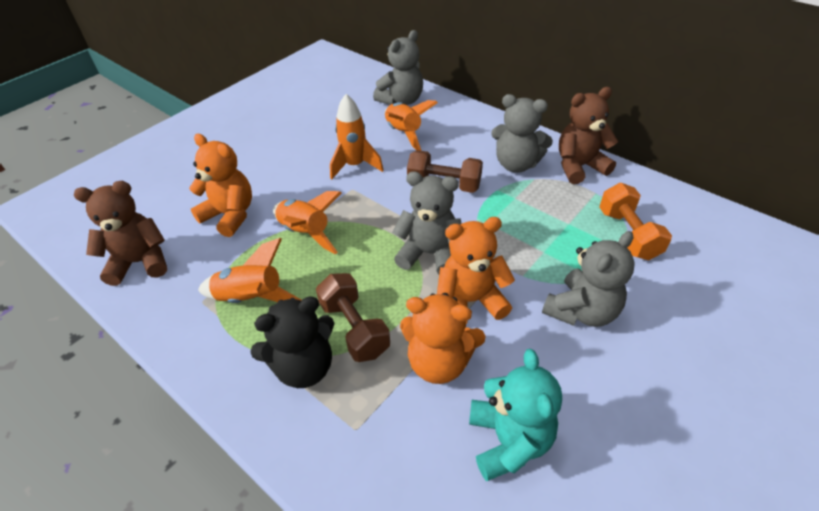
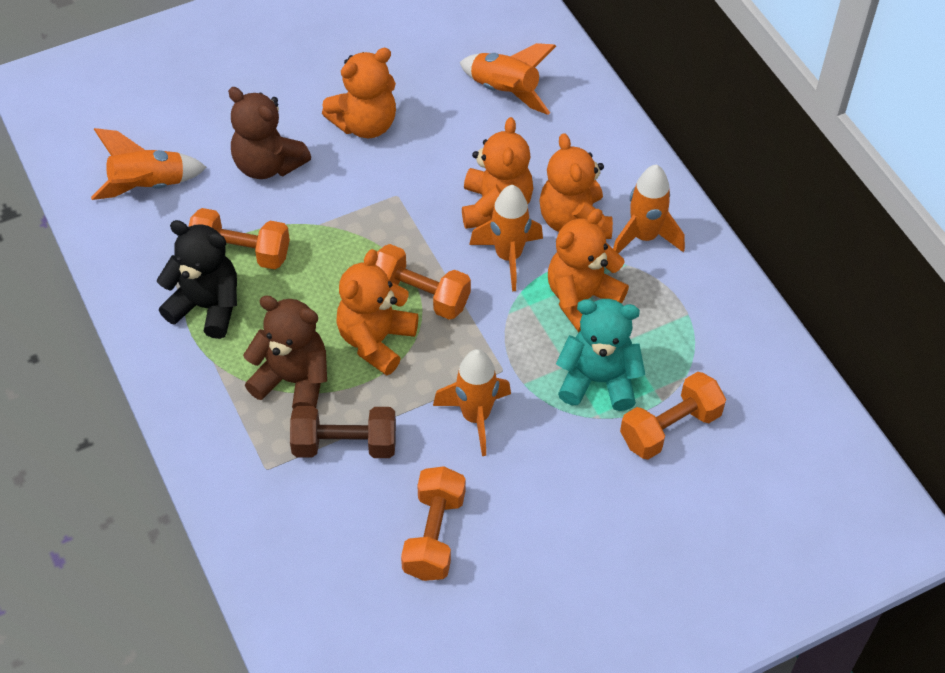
brown dumbbell: 2 -> 1
grey teddy bear: 4 -> 0
orange dumbbell: 1 -> 4
orange rocket: 4 -> 5
orange teddy bear: 3 -> 5

